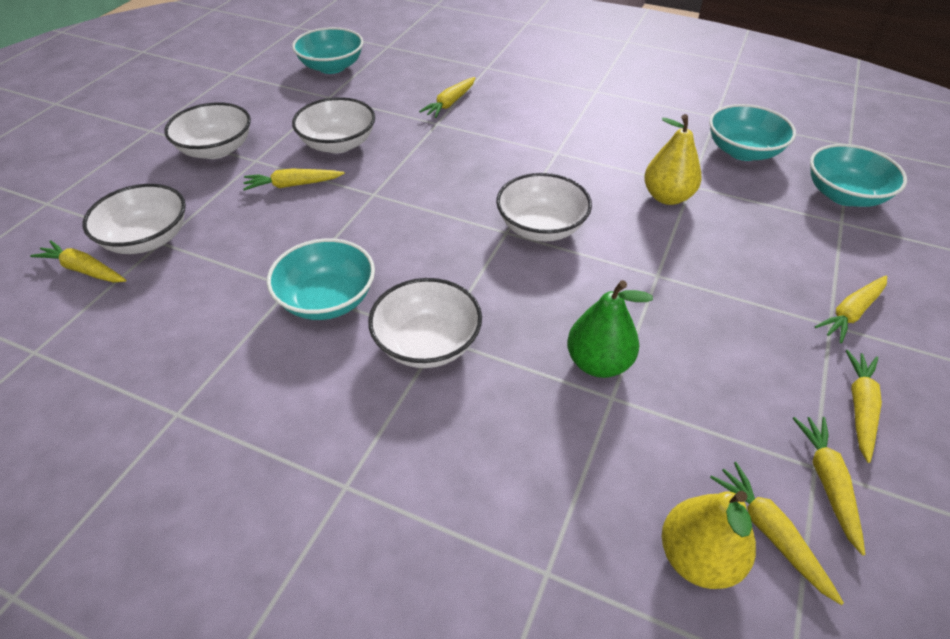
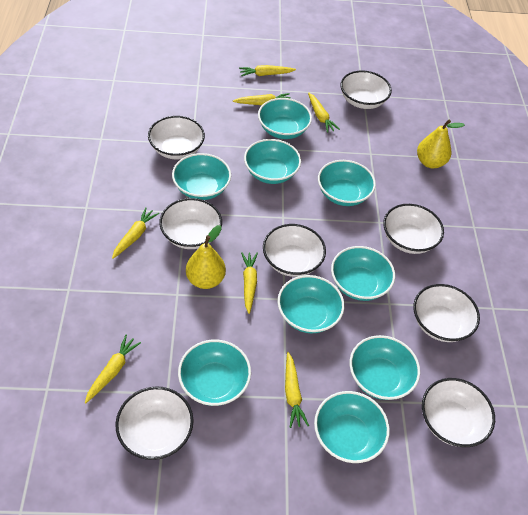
green pear: 1 -> 0
turquoise bowl: 4 -> 9
white bowl: 5 -> 8

